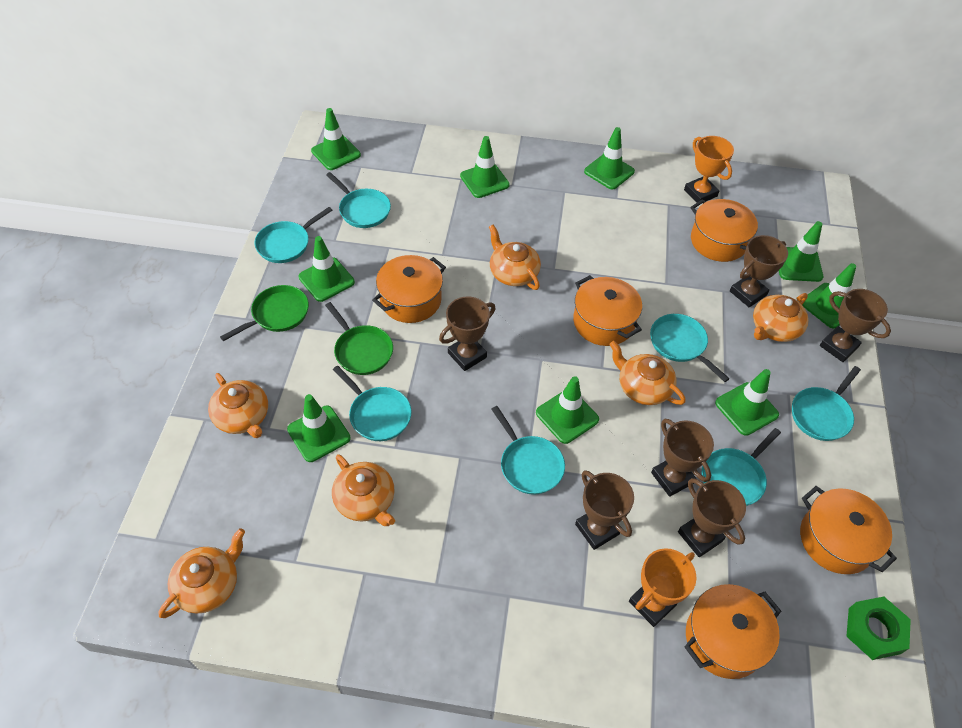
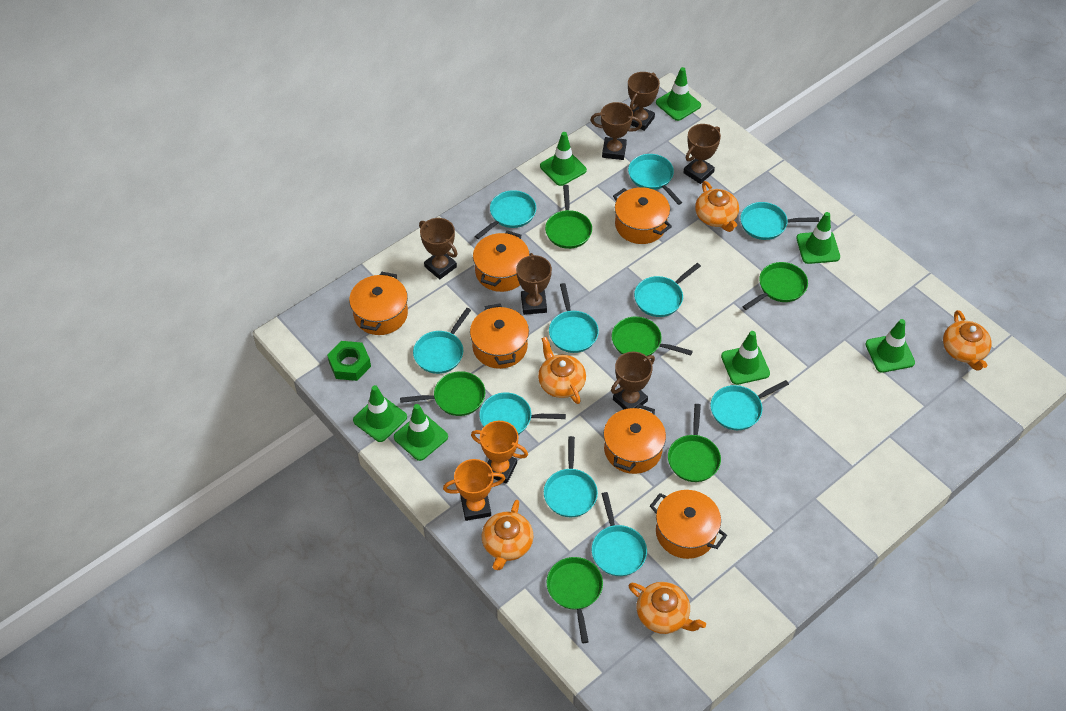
green pan: 2 -> 6
green traffic cone: 9 -> 7
orange pot: 5 -> 6
orange teapot: 6 -> 5
turquoise pan: 7 -> 10

